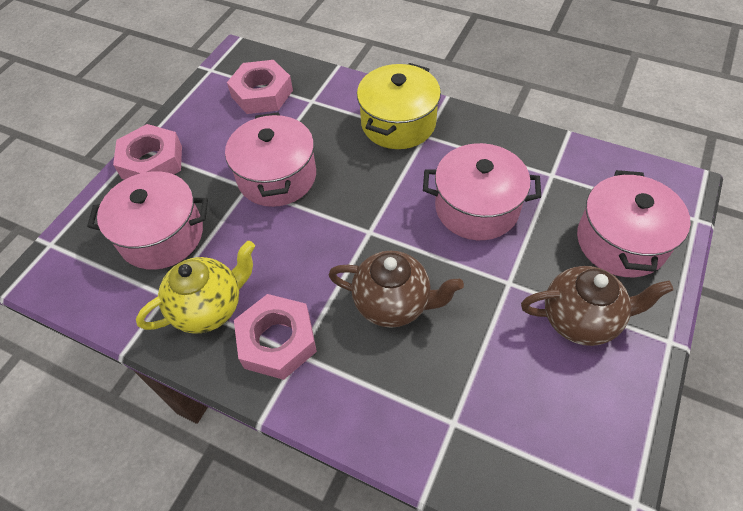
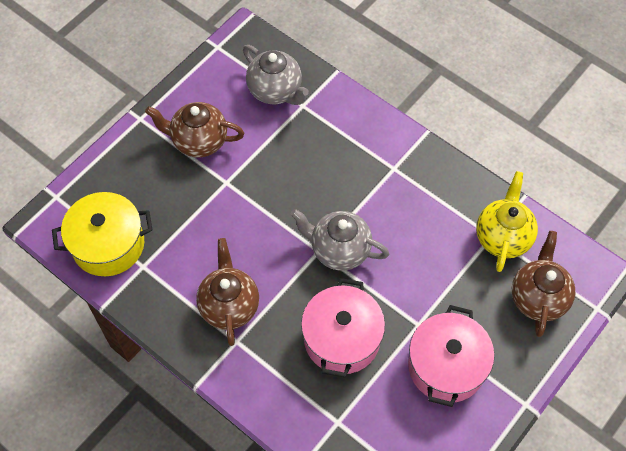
brown teapot: 2 -> 3
grey teapot: 0 -> 2
pink nut: 3 -> 0
pink pot: 4 -> 2

